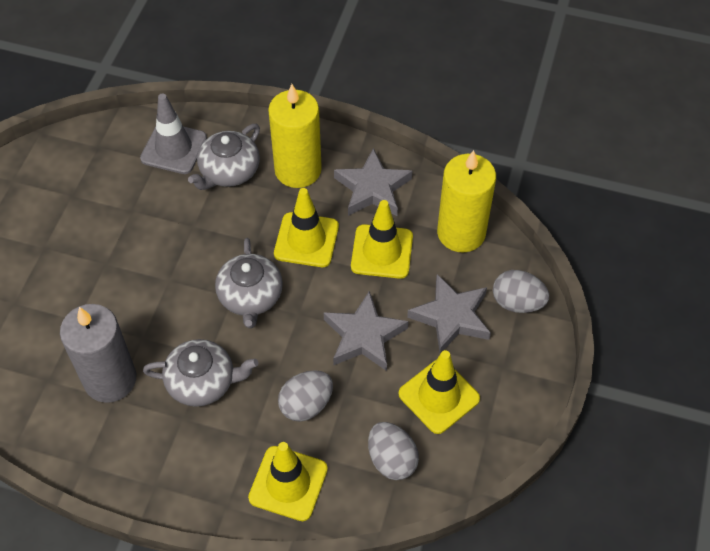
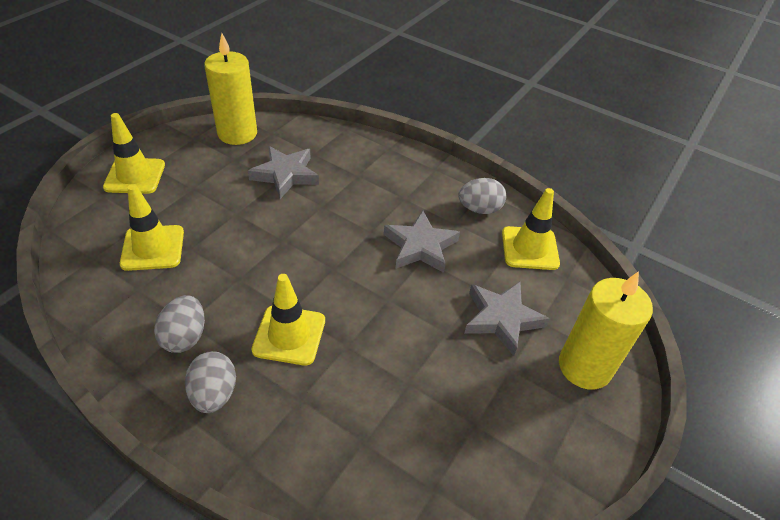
grey candle: 1 -> 0
grey teapot: 3 -> 0
grey traffic cone: 1 -> 0

